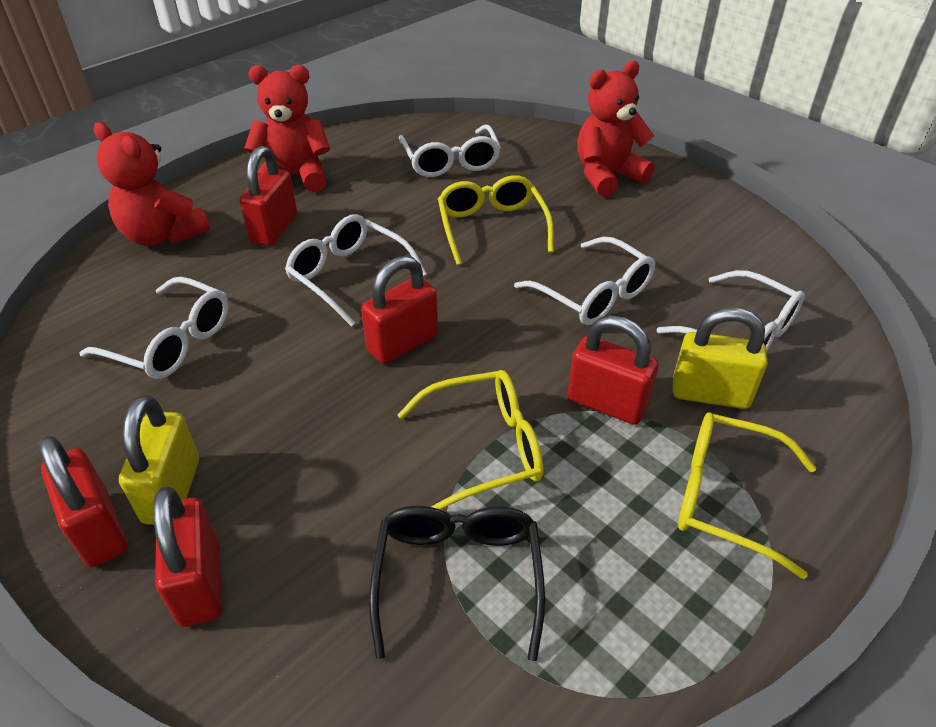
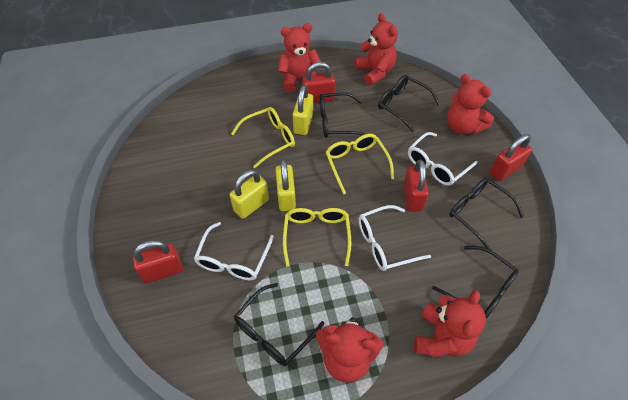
black glasses: 1 -> 5
red padlock: 5 -> 4
red teddy bear: 3 -> 5
white glasses: 5 -> 3
yellow padlock: 2 -> 3

